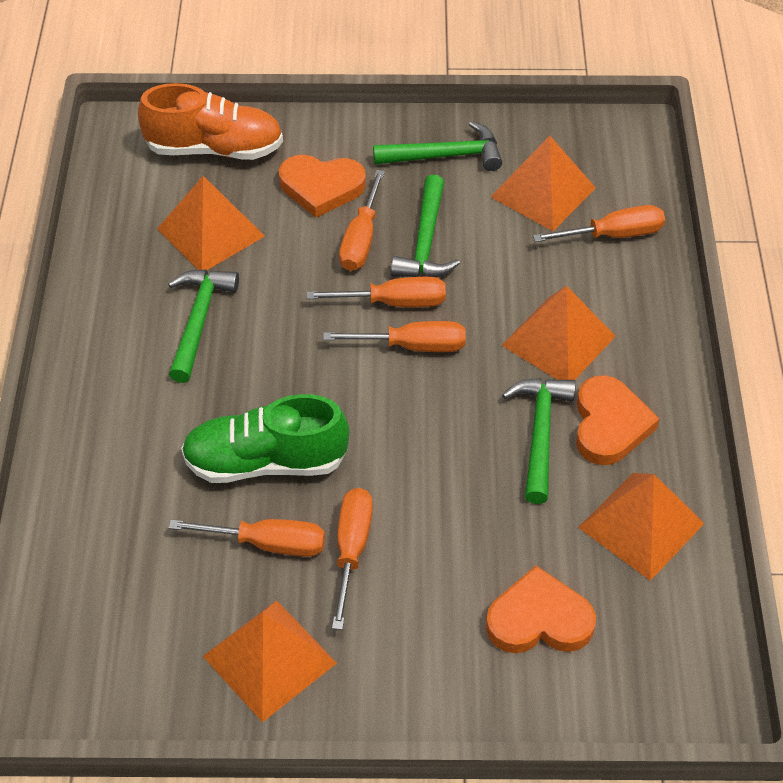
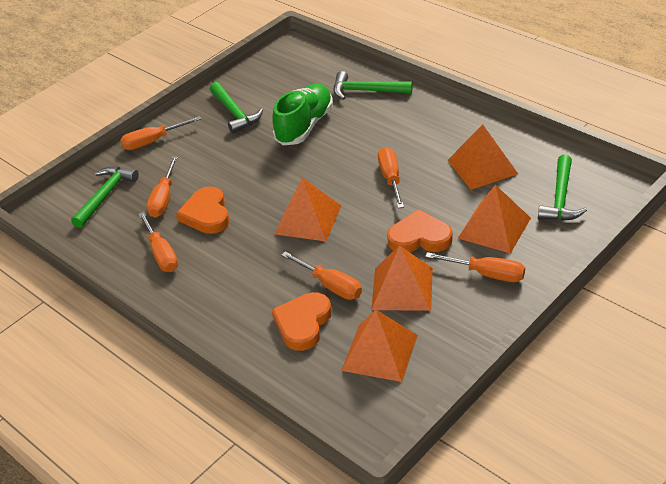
orange shoe: 1 -> 0

